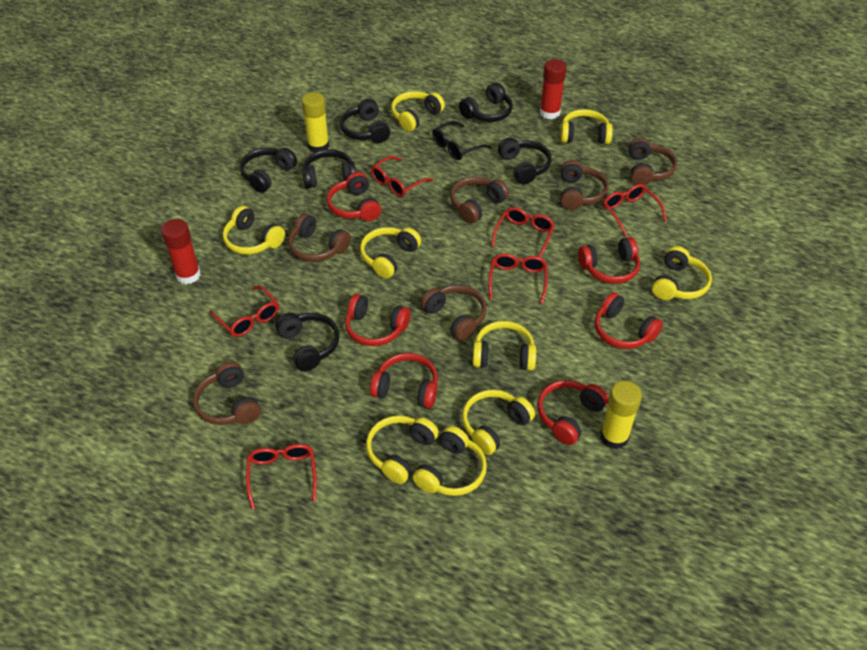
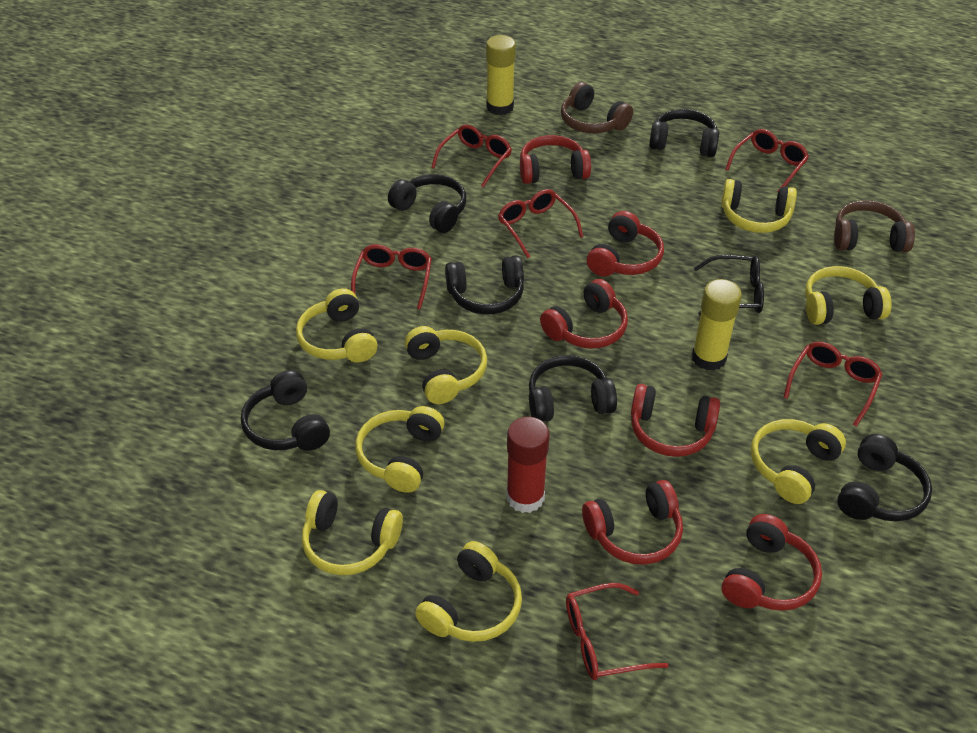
brown headphones: 6 -> 2
red glue stick: 2 -> 1
yellow headphones: 9 -> 8

